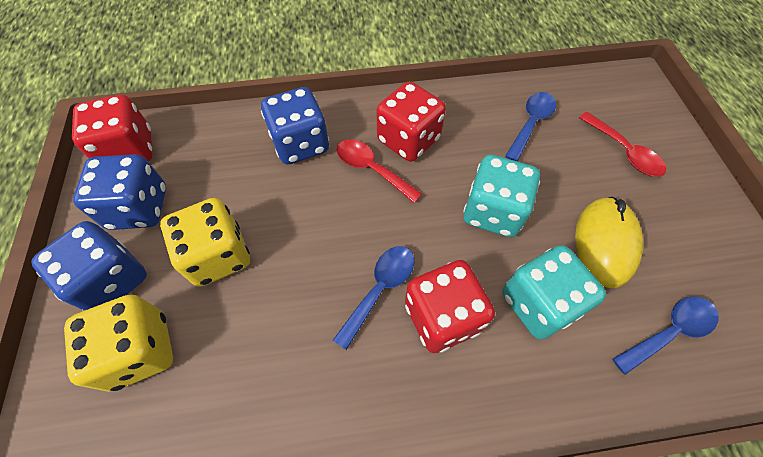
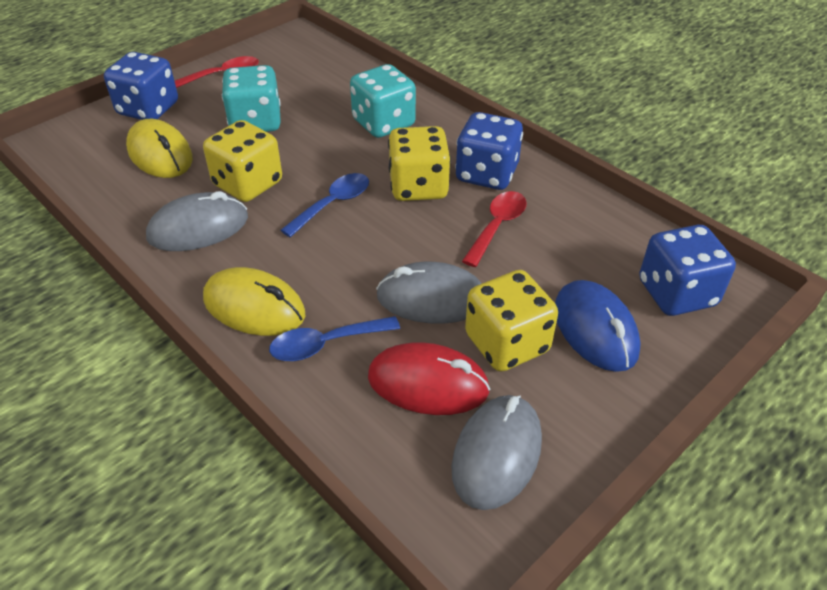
blue mouse: 0 -> 1
blue spoon: 3 -> 2
grey mouse: 0 -> 3
red dice: 3 -> 0
red mouse: 0 -> 1
yellow dice: 2 -> 3
yellow mouse: 1 -> 2

